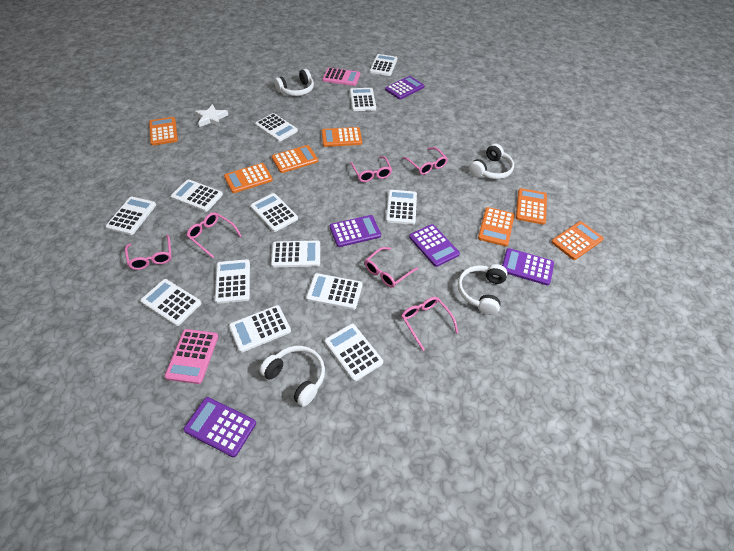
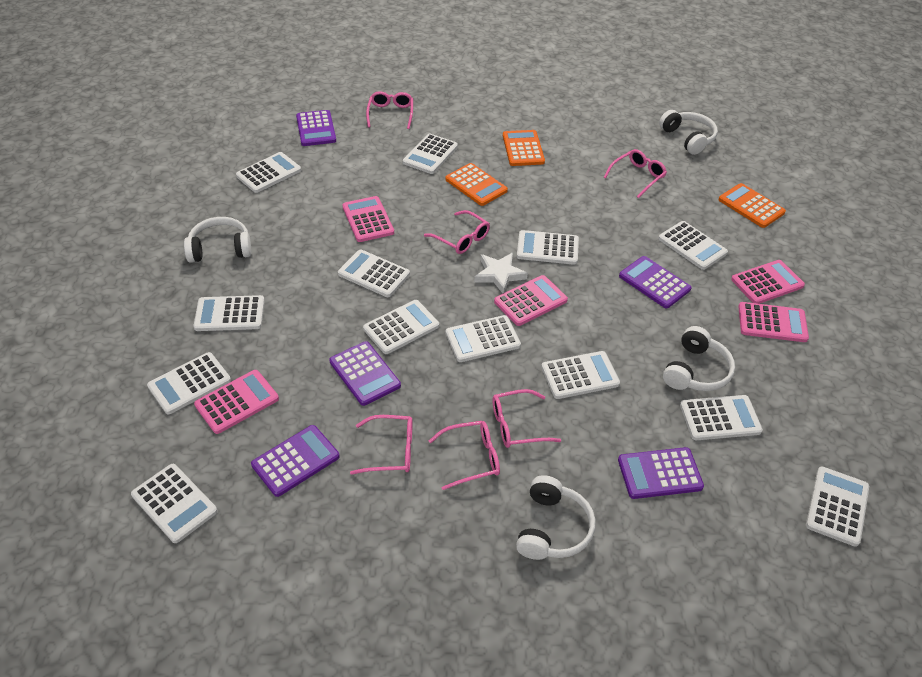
orange calculator: 7 -> 3
pink calculator: 2 -> 5

